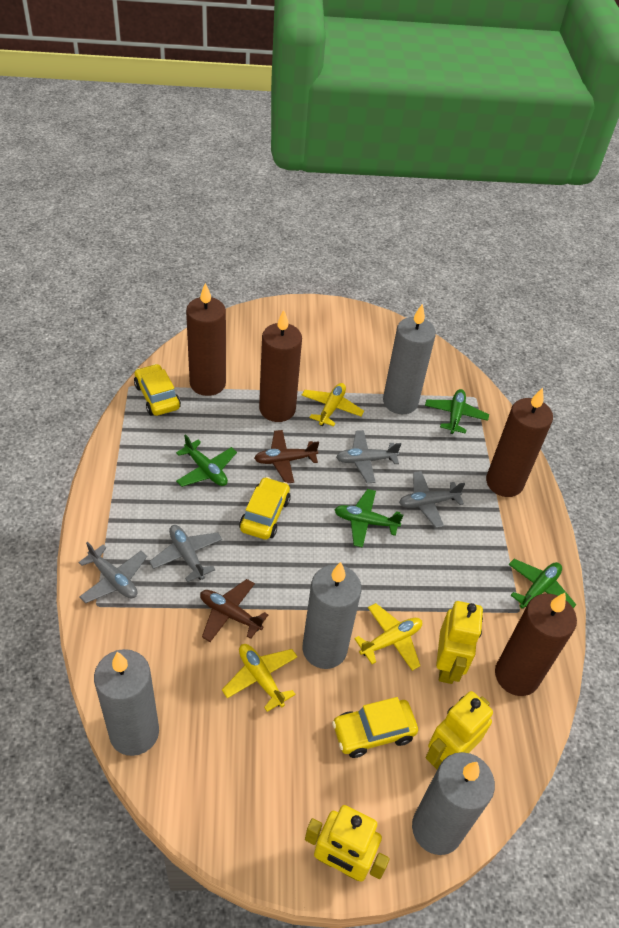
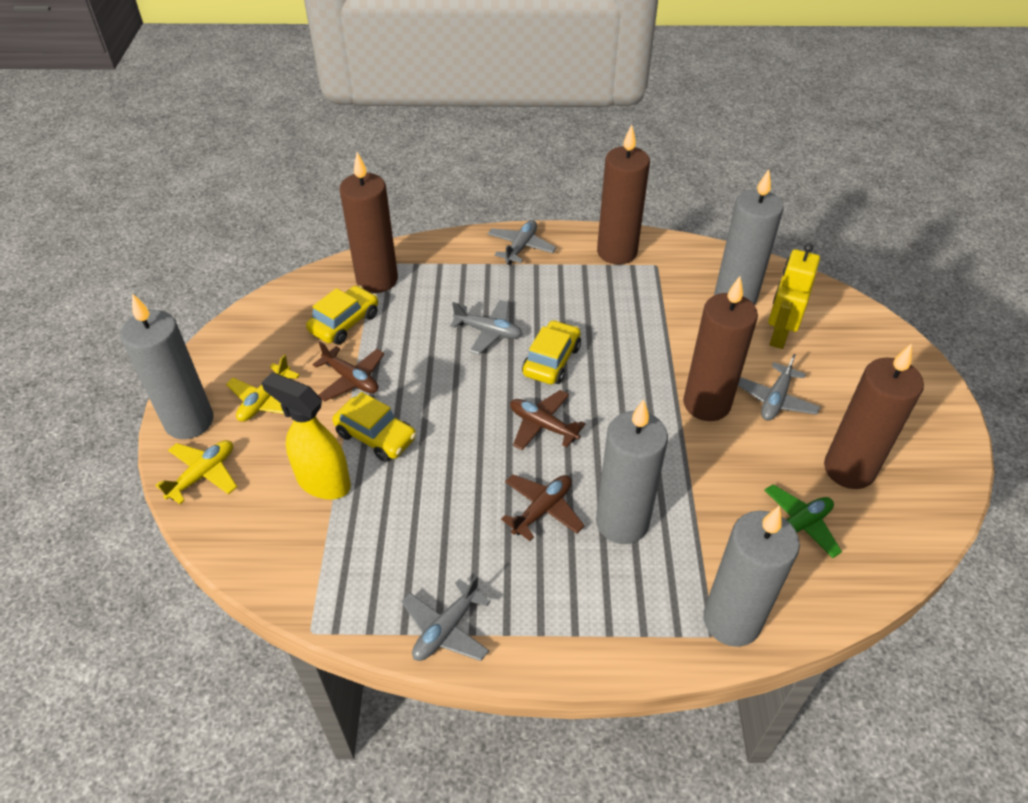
brown plane: 2 -> 3
green plane: 4 -> 1
yellow plane: 3 -> 2
yellow robot: 3 -> 1
yellow spray bottle: 0 -> 1

